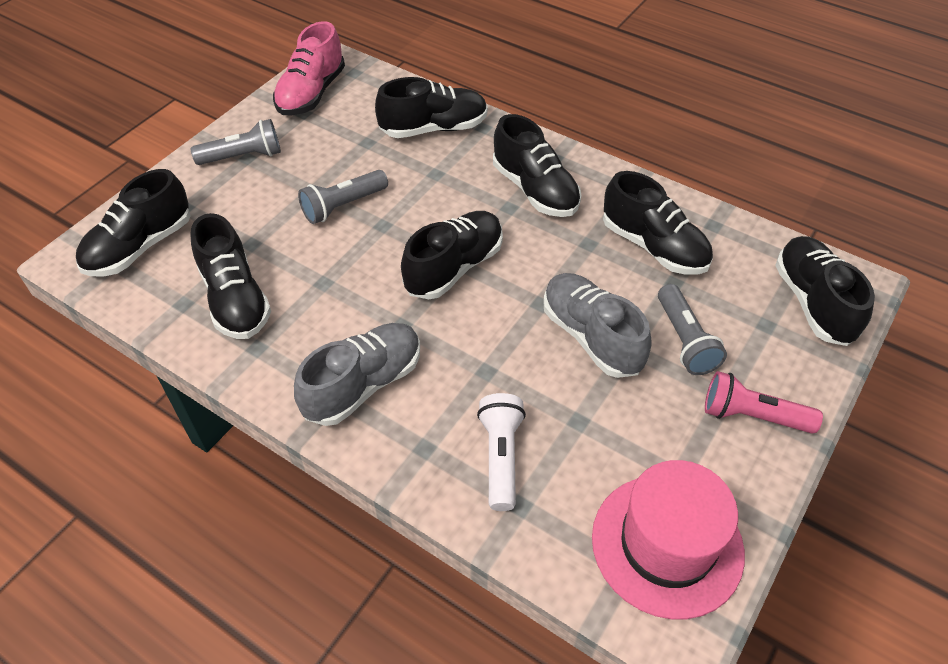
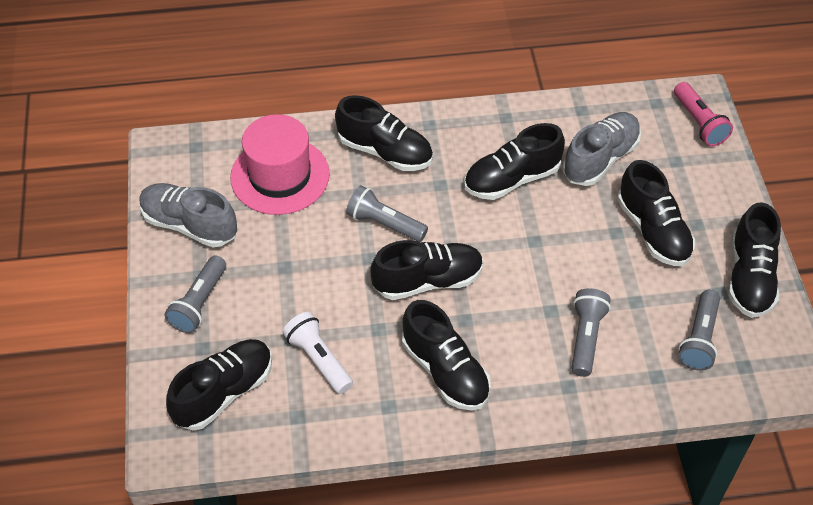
grey flashlight: 3 -> 4
pink shoe: 1 -> 0

